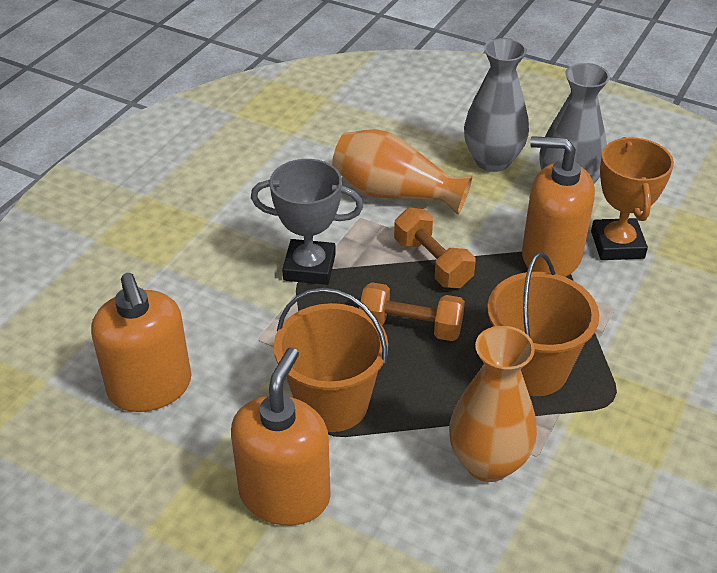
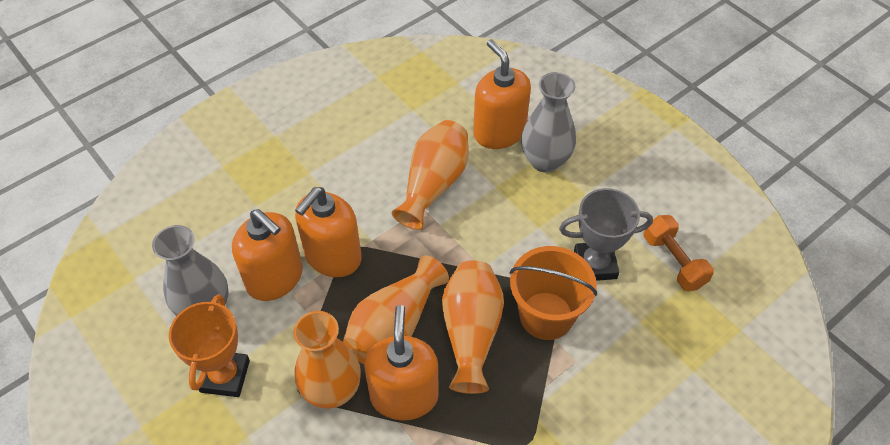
orange bucket: 2 -> 1
orange dumbbell: 2 -> 1
orange soap dispenser: 3 -> 4
orange vase: 2 -> 4

